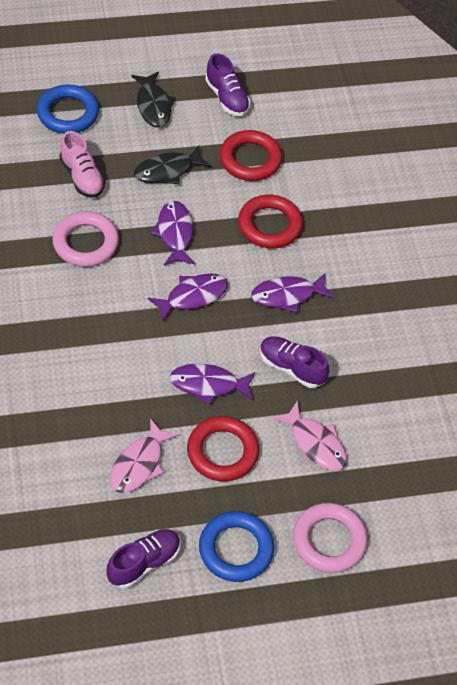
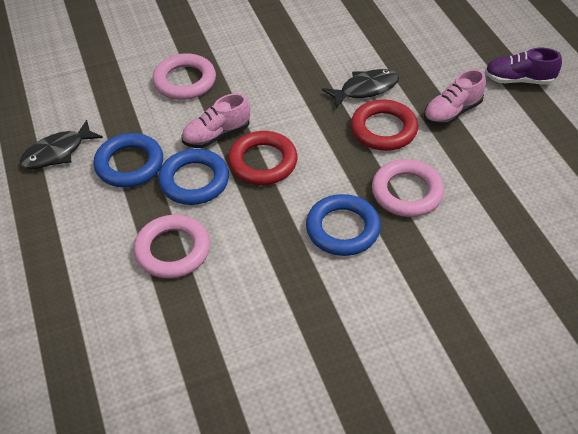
blue ring: 2 -> 3
pink fish: 2 -> 0
pink ring: 2 -> 3
pink shoe: 1 -> 2
purple fish: 4 -> 0
purple shoe: 3 -> 1
red ring: 3 -> 2

